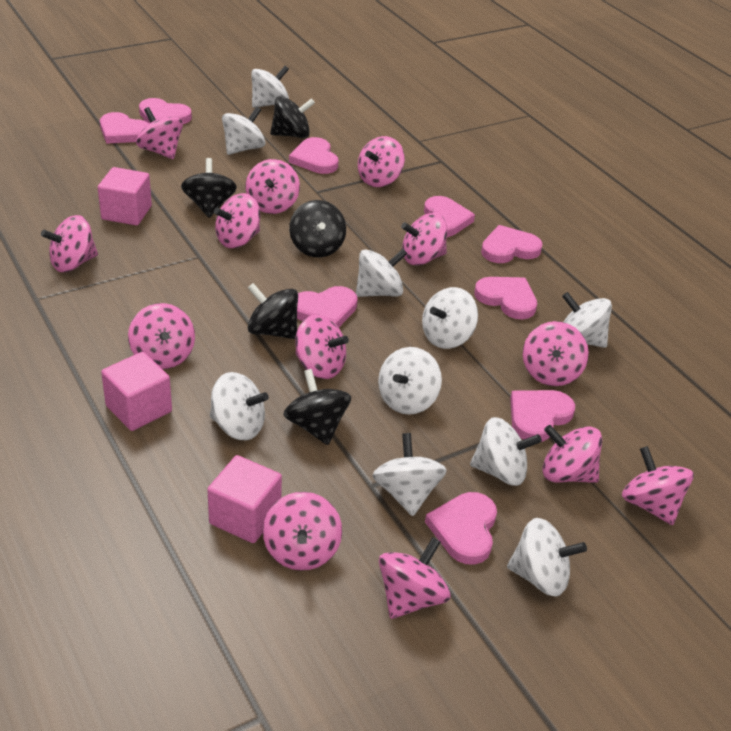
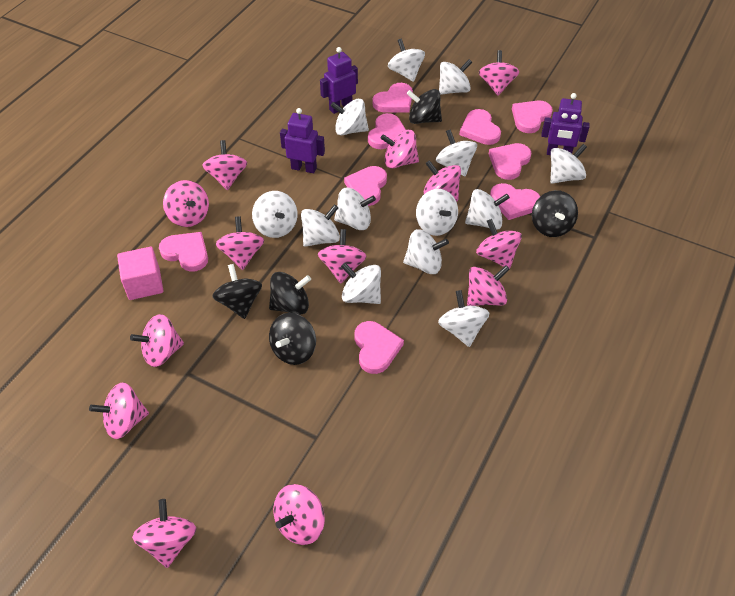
pink cube: 3 -> 1
purple robot: 0 -> 3
white spinning top: 10 -> 13

